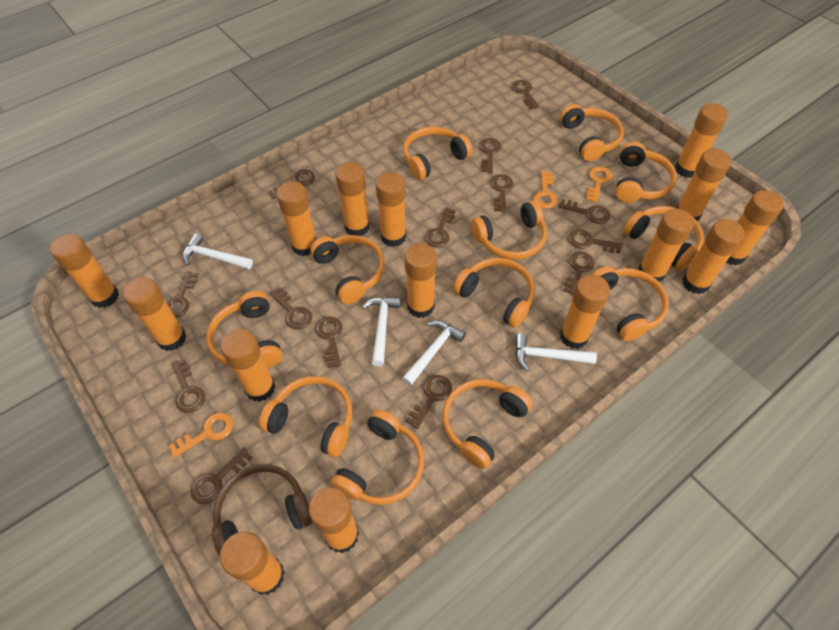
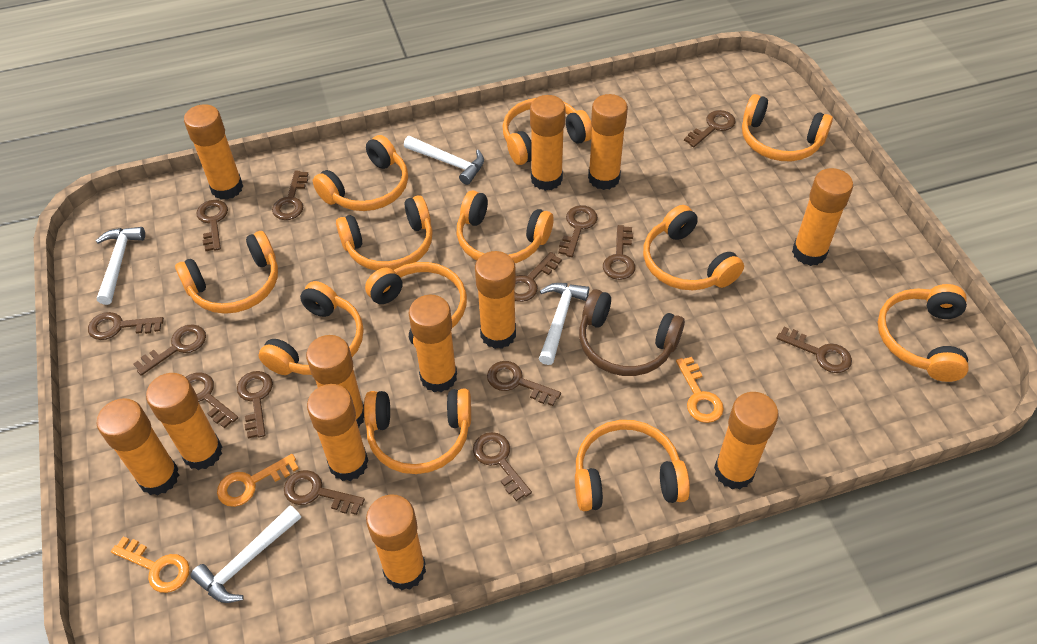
orange glue stick: 15 -> 12

